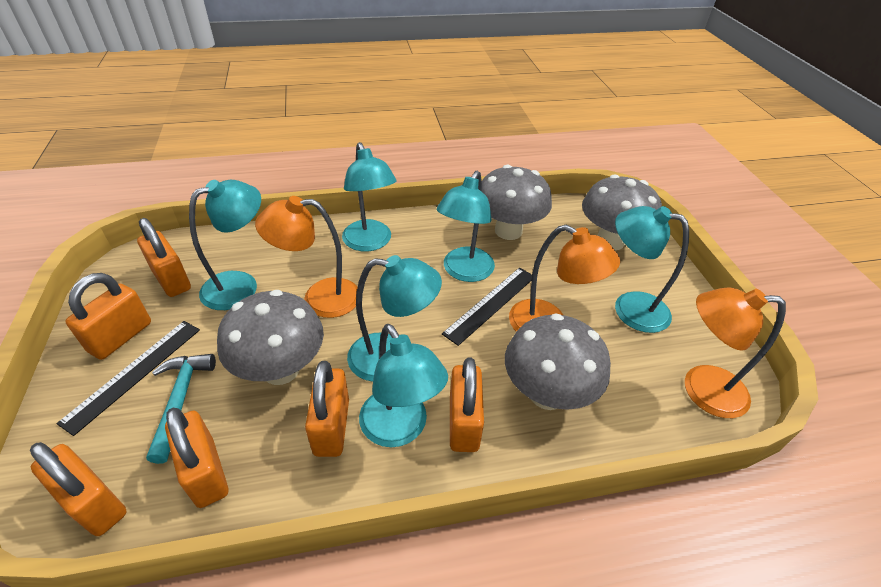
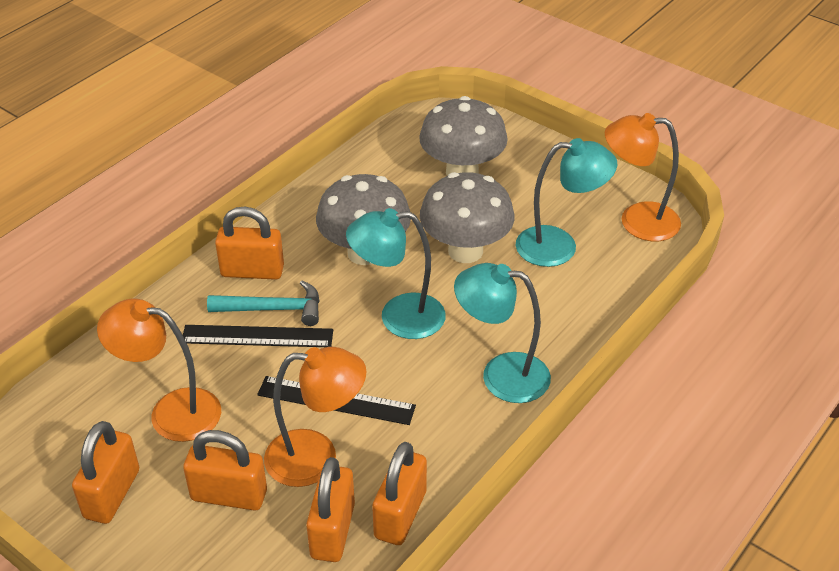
grey mushroom: 4 -> 3
orange padlock: 6 -> 5
turquoise lamp: 6 -> 3

